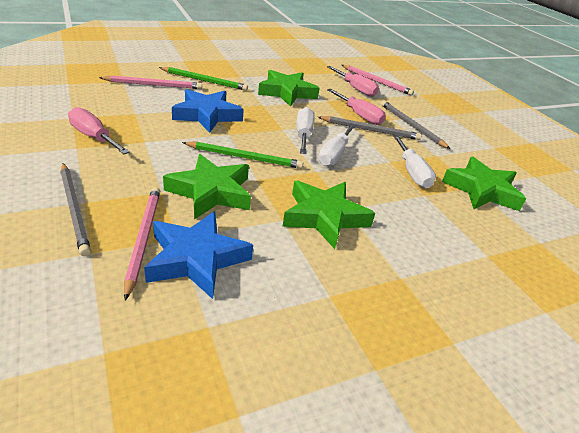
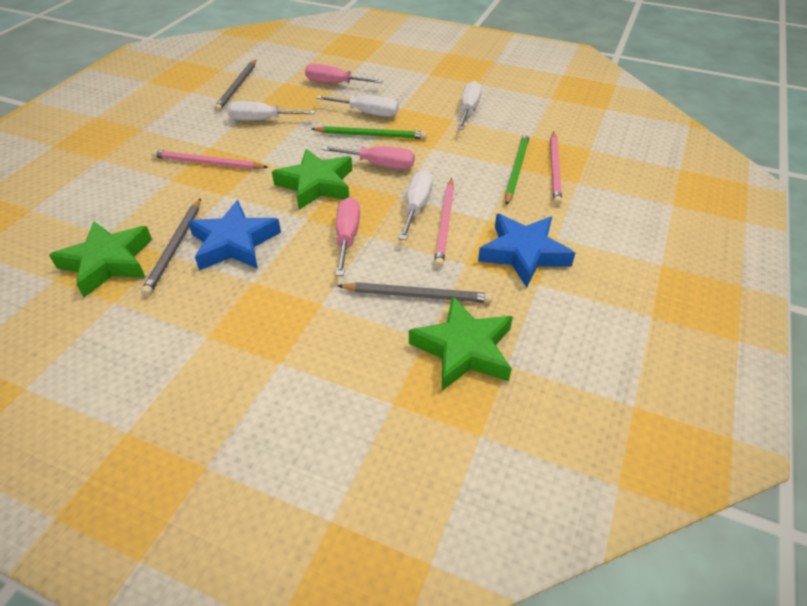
green star: 4 -> 3
white screwdriver: 3 -> 4

